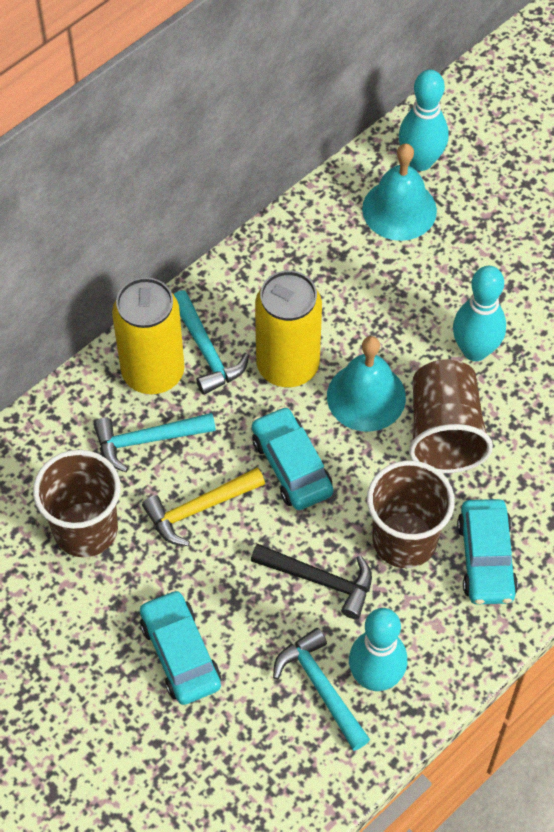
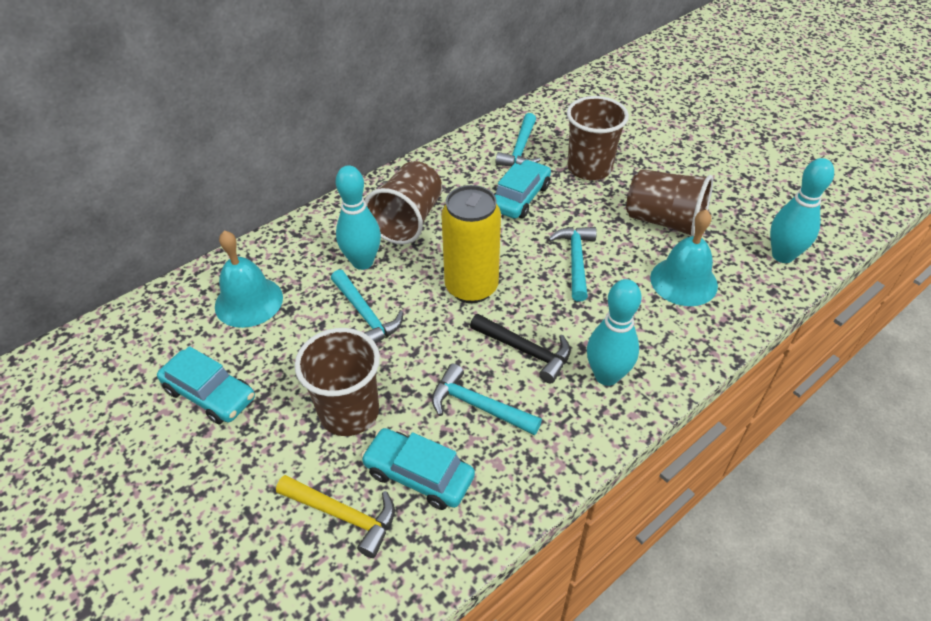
brown cup: 3 -> 4
turquoise hammer: 3 -> 4
yellow can: 2 -> 1

